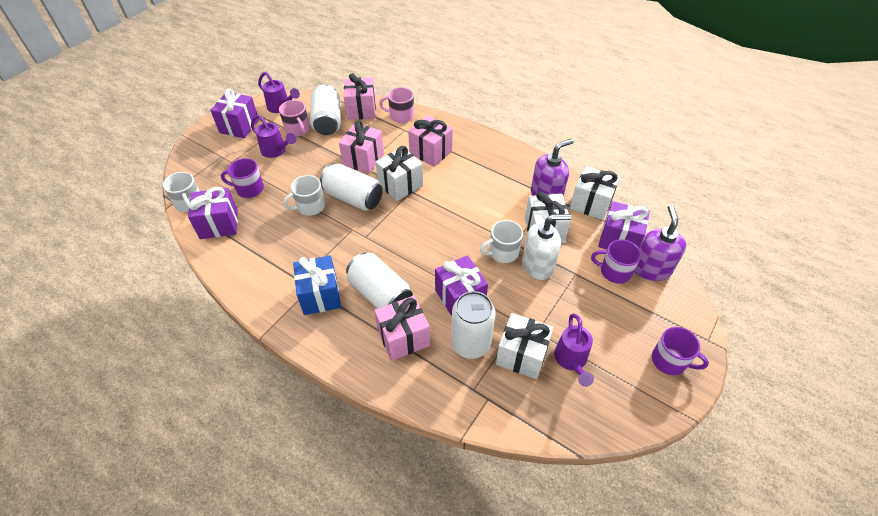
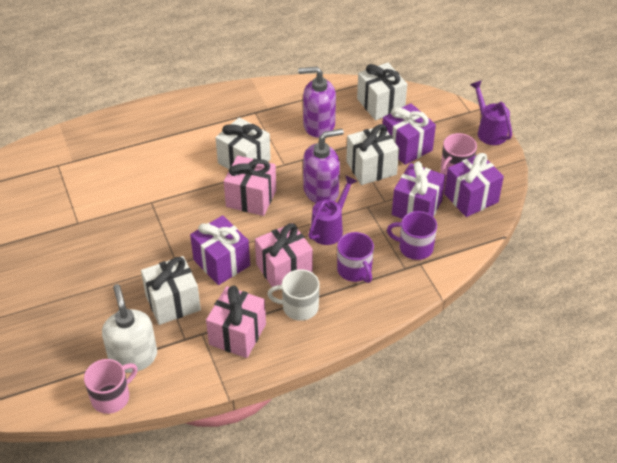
blue gift: 1 -> 0
pink gift: 4 -> 3
purple mug: 3 -> 2
purple watering can: 3 -> 2
white can: 4 -> 0
white mug: 3 -> 1

